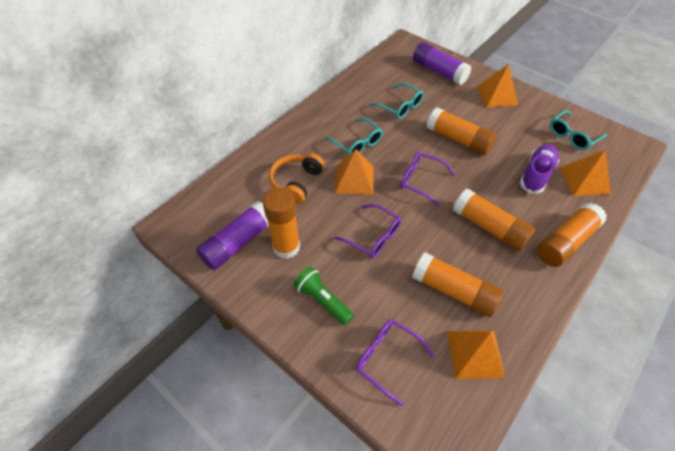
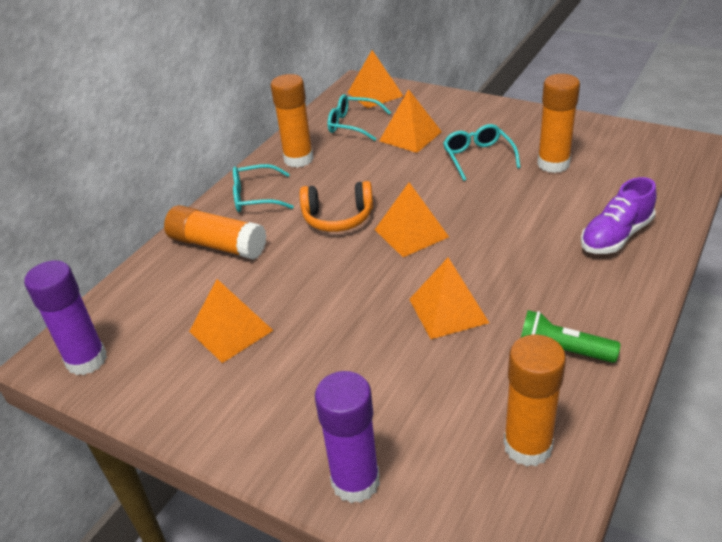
orange glue stick: 5 -> 4
orange pyramid: 4 -> 5
purple glasses: 3 -> 0

